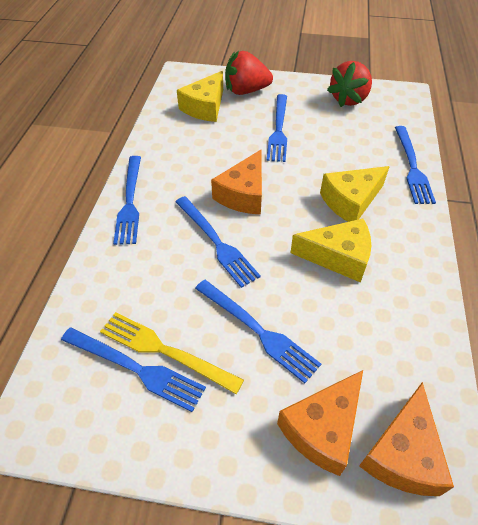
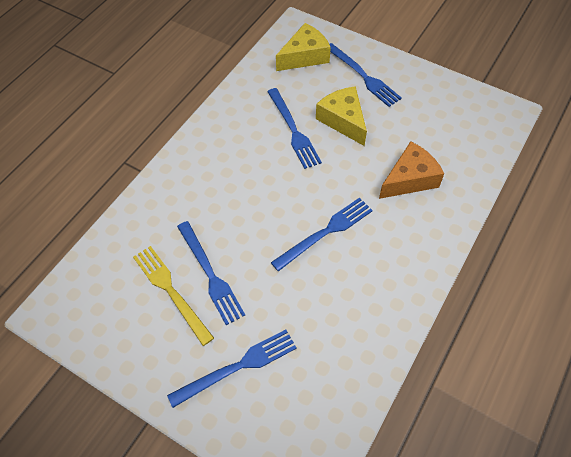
blue fork: 6 -> 5
orange cheese: 3 -> 1
red strawberry: 2 -> 0
yellow cheese: 3 -> 2

